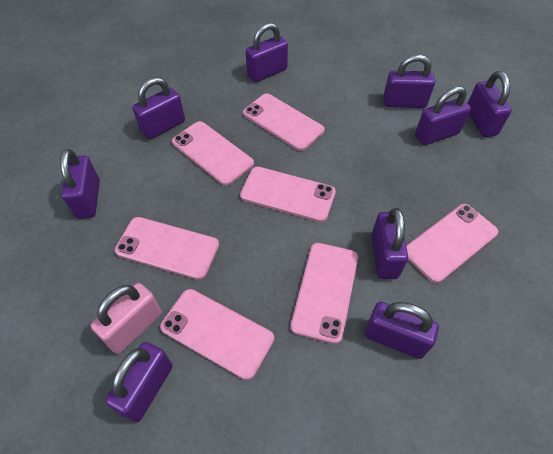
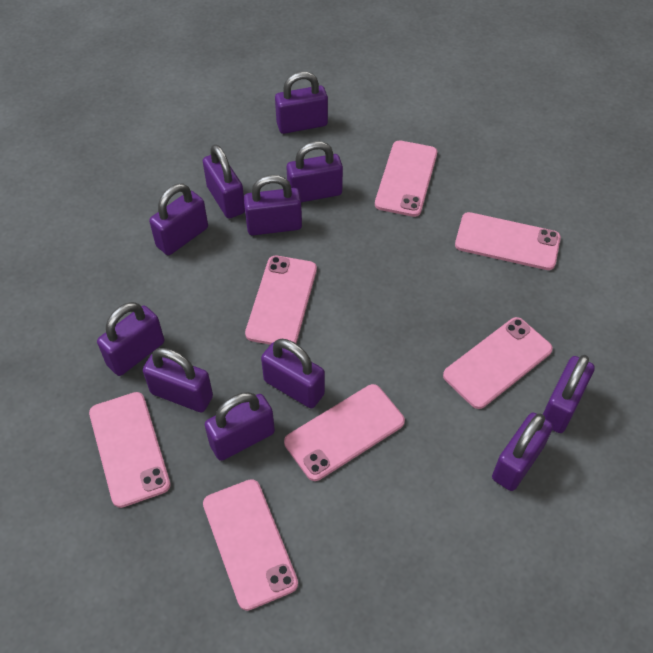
pink padlock: 1 -> 0
purple padlock: 9 -> 11

